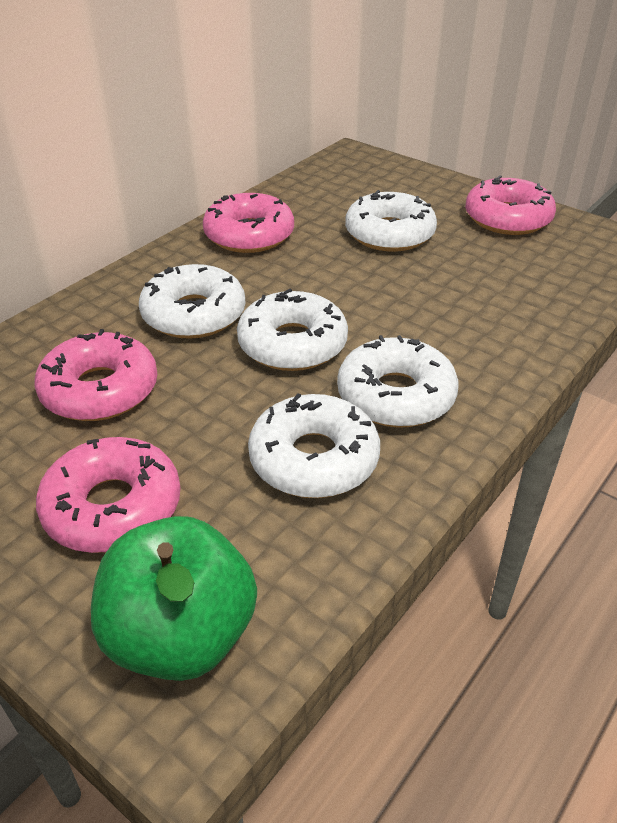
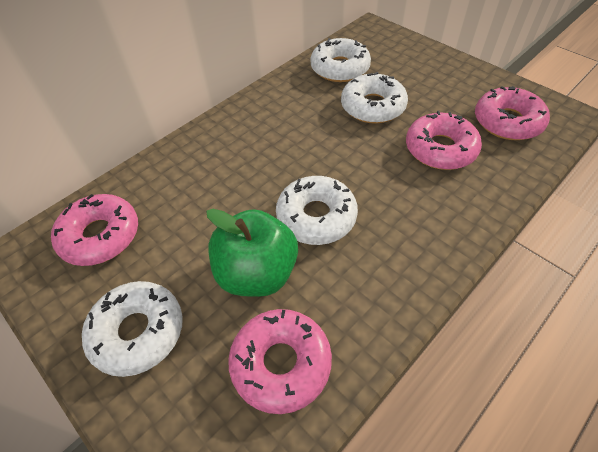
white donut: 5 -> 4

